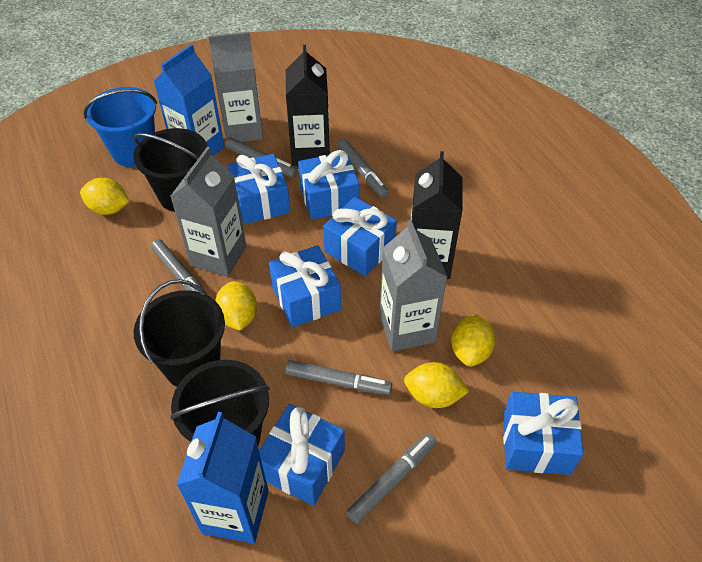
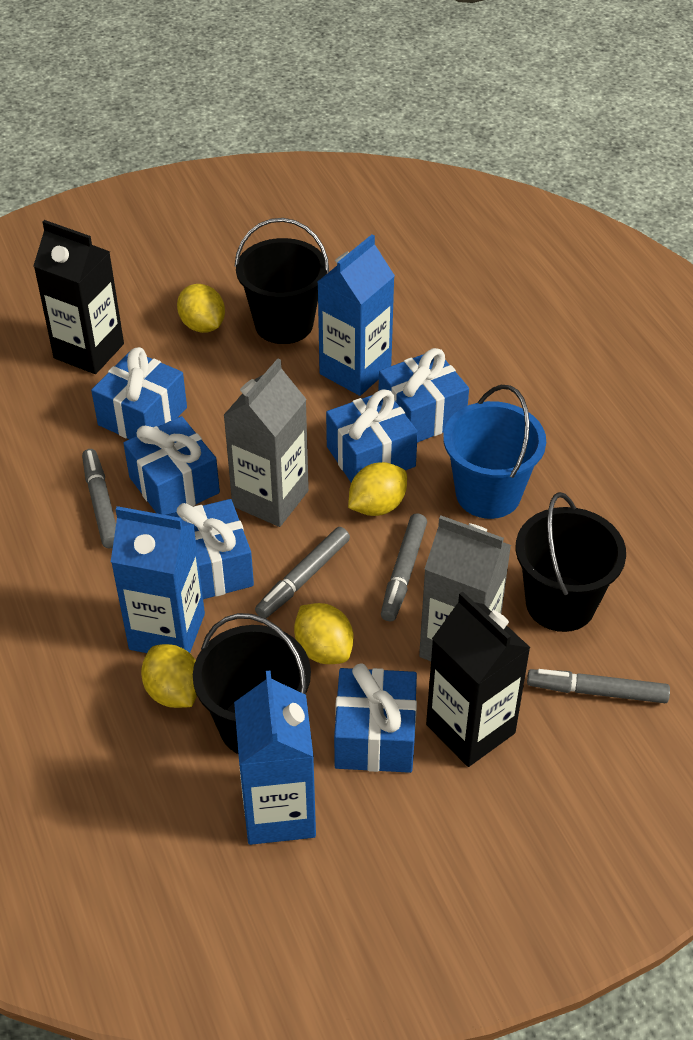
blue carton: 2 -> 3
grey carton: 3 -> 2
grey marker: 5 -> 4

